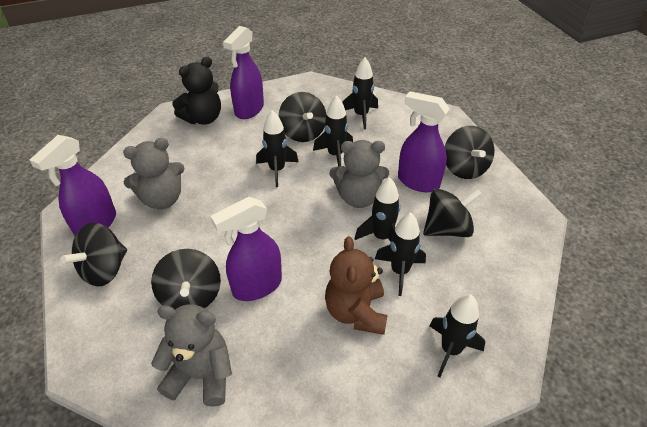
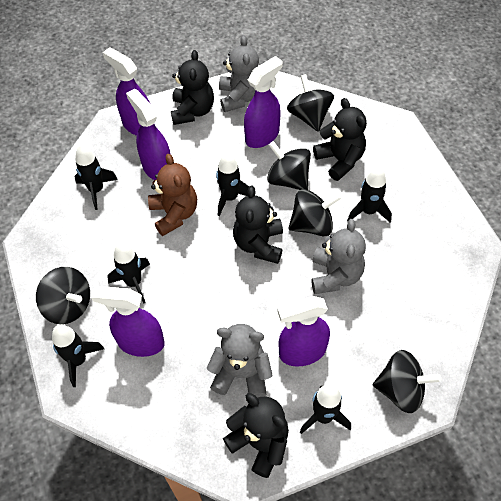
black teddy bear: 1 -> 4
purple spray bottle: 4 -> 5

